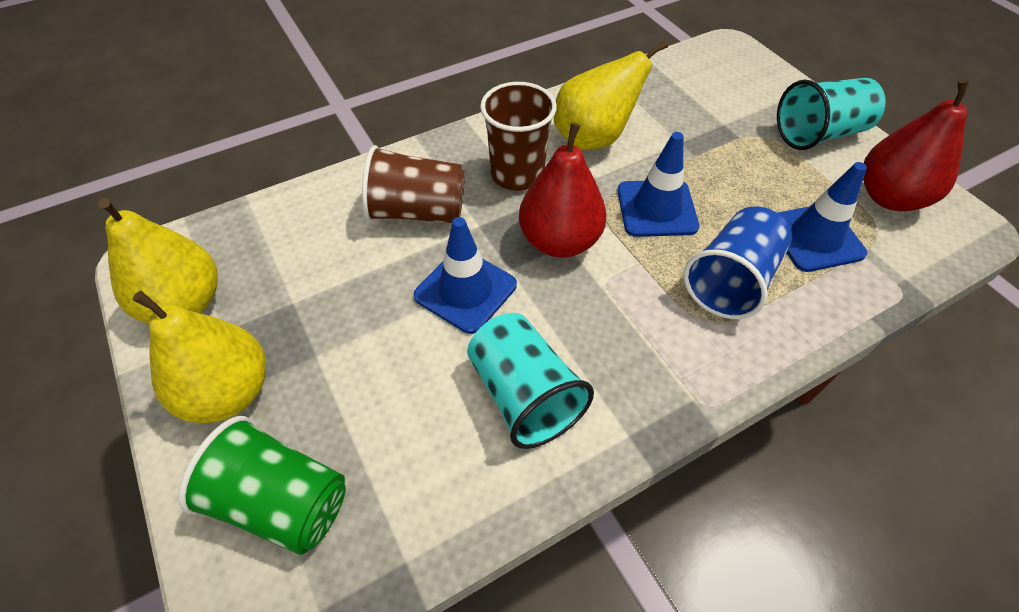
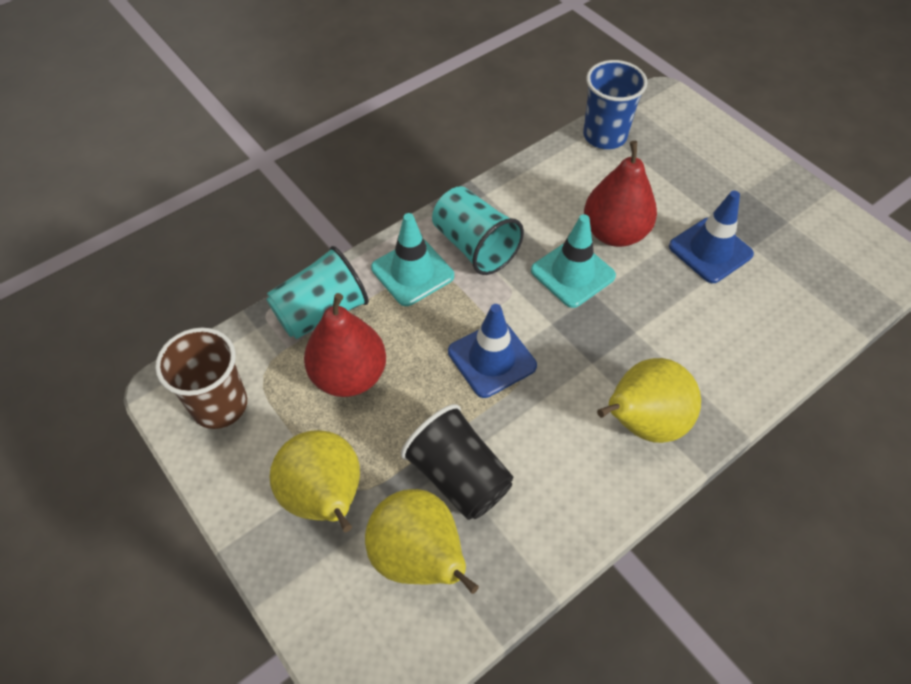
black cup: 0 -> 1
blue traffic cone: 3 -> 2
brown cup: 2 -> 1
green cup: 1 -> 0
turquoise traffic cone: 0 -> 2

